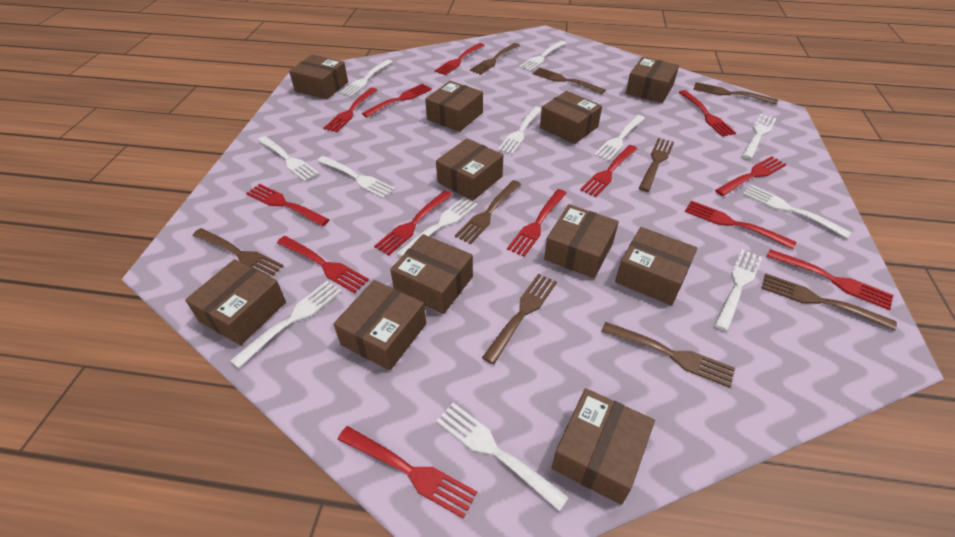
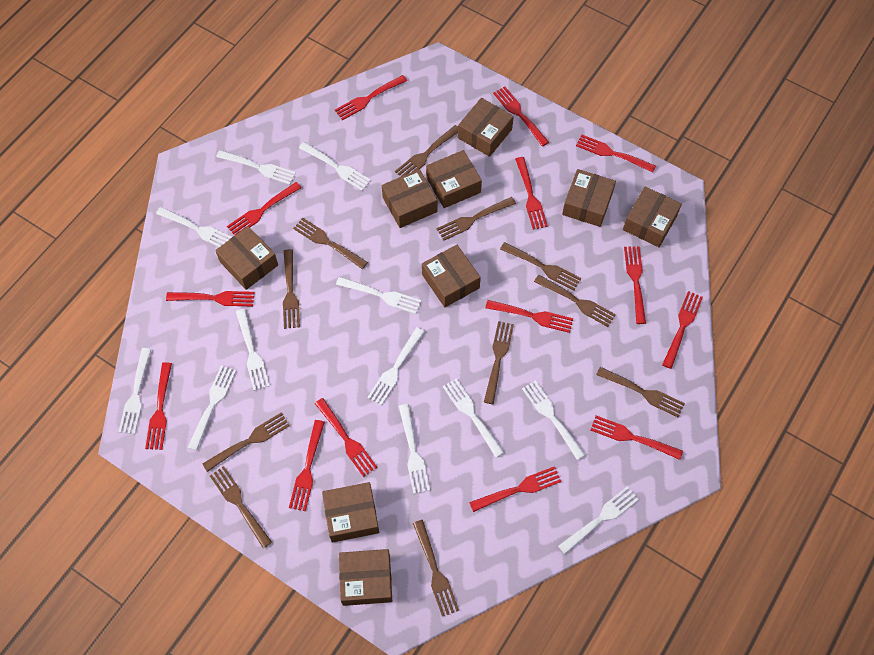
brown box: 11 -> 9
brown fork: 9 -> 11
red fork: 13 -> 14

